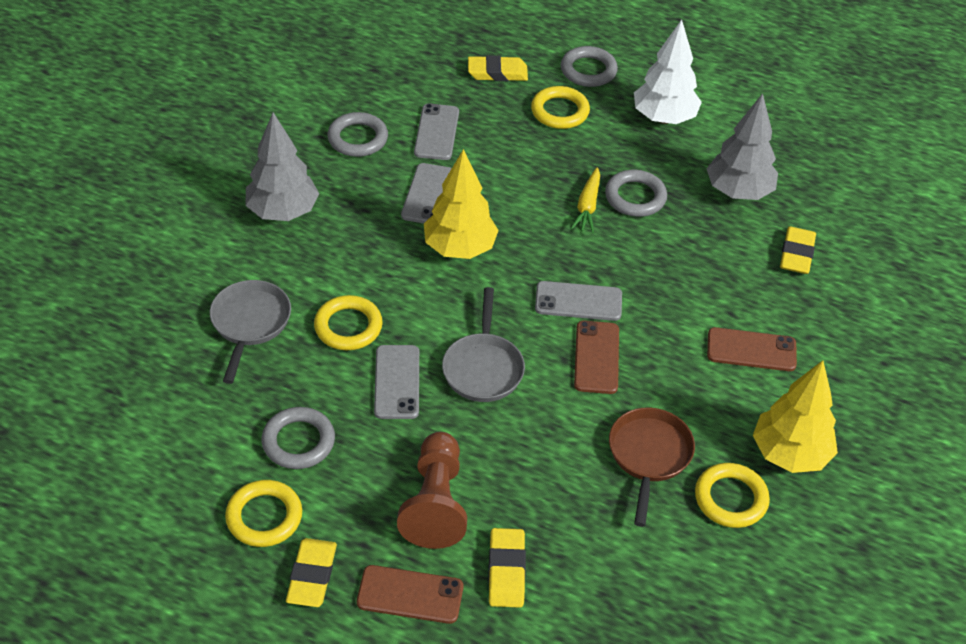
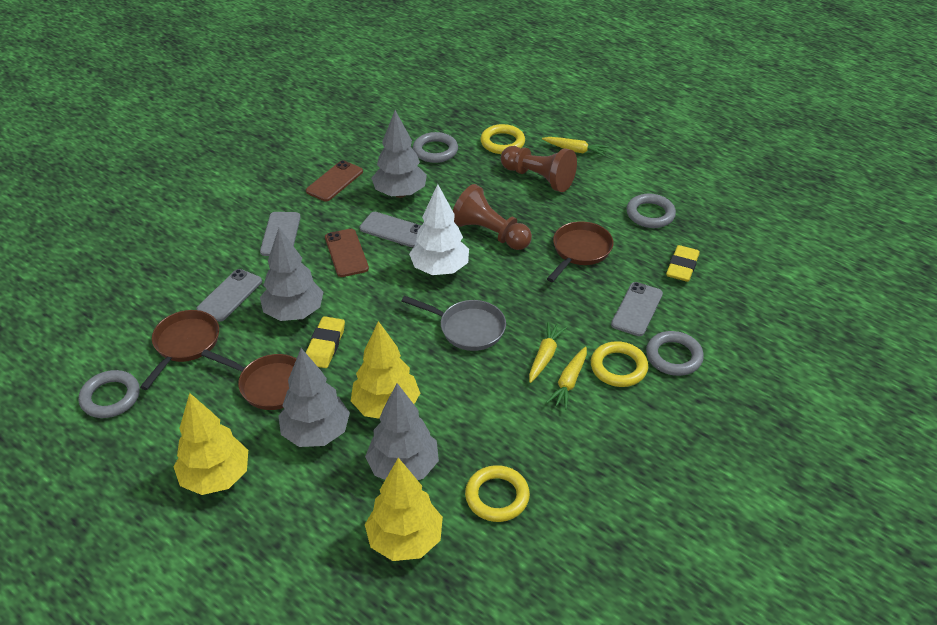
brown pan: 1 -> 3
brown pawn: 1 -> 2
brown phone: 3 -> 2
grey pan: 2 -> 1
grey tree: 2 -> 4
yellow carrot: 1 -> 3
yellow eraser: 4 -> 2
yellow ring: 4 -> 3
yellow tree: 2 -> 3

